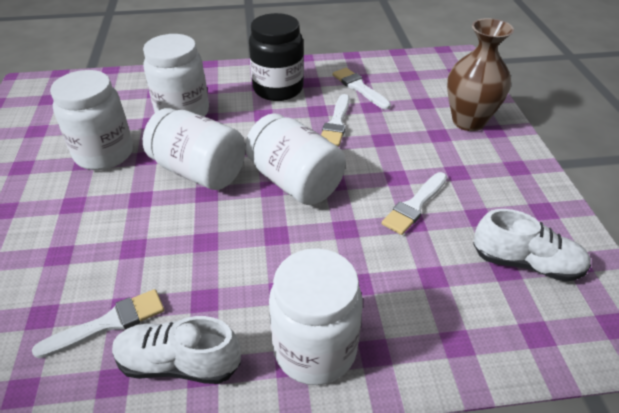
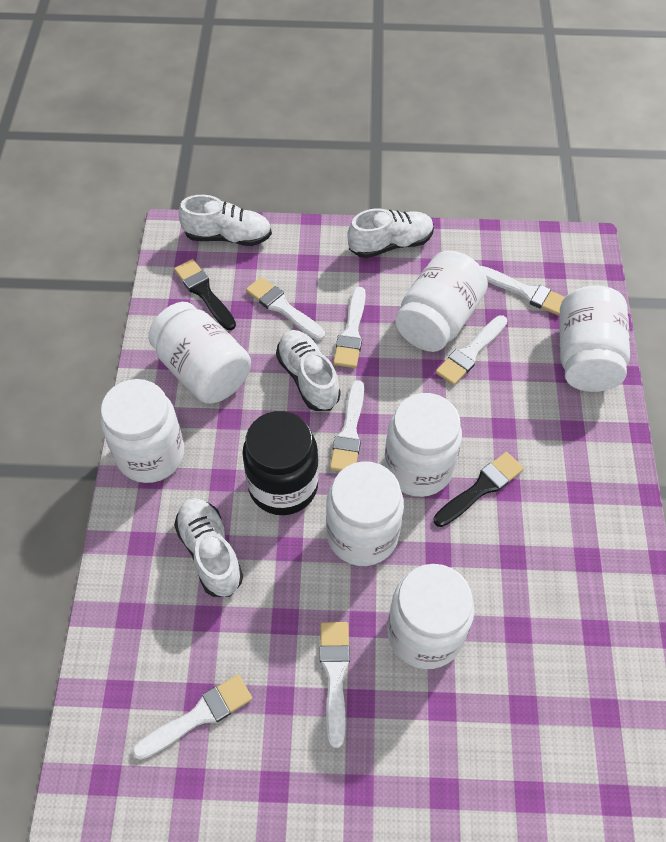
black brush: 0 -> 2
brown vase: 1 -> 0
white brush: 4 -> 7
white jar: 5 -> 7
white shoe: 2 -> 4

